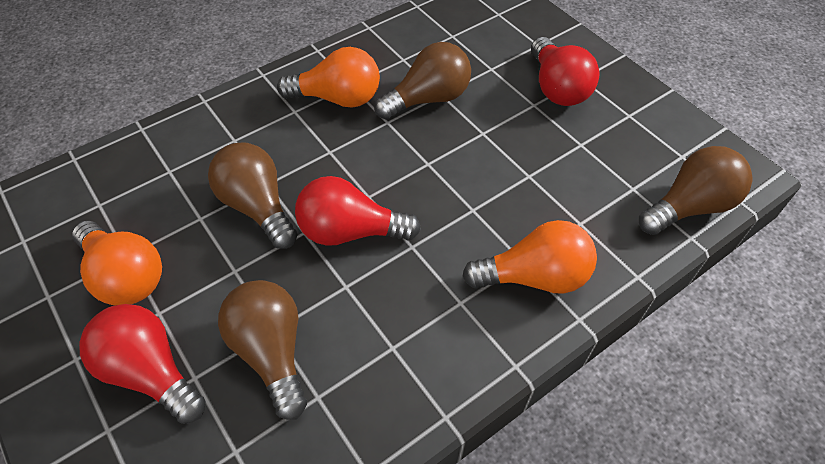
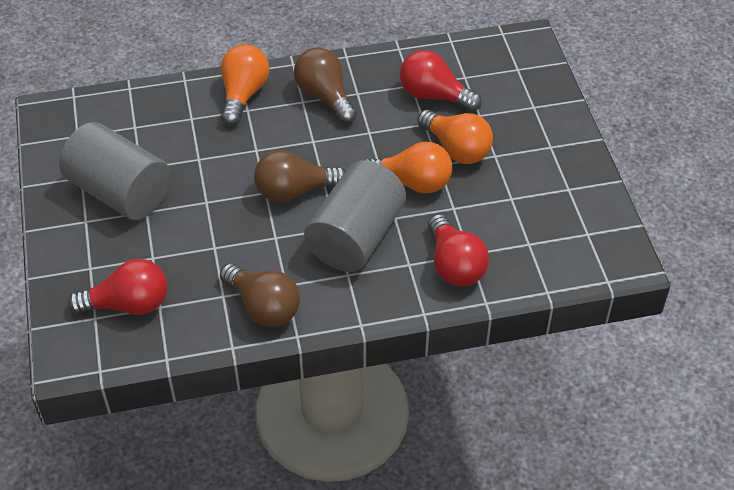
brown light bulb: 4 -> 3
grey cylinder: 0 -> 2

